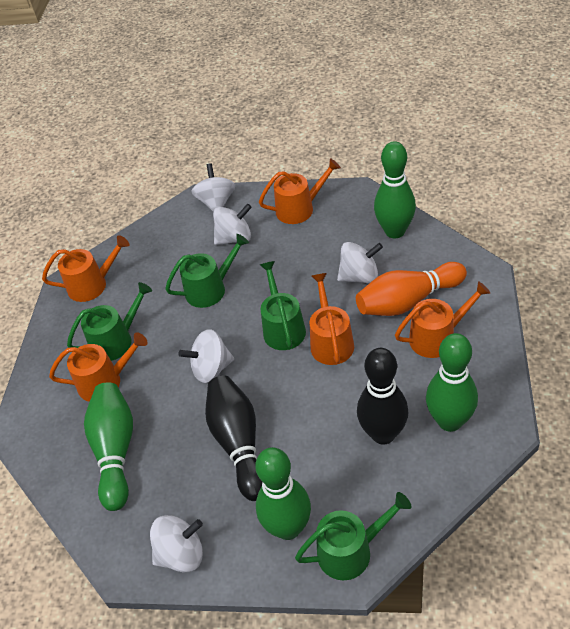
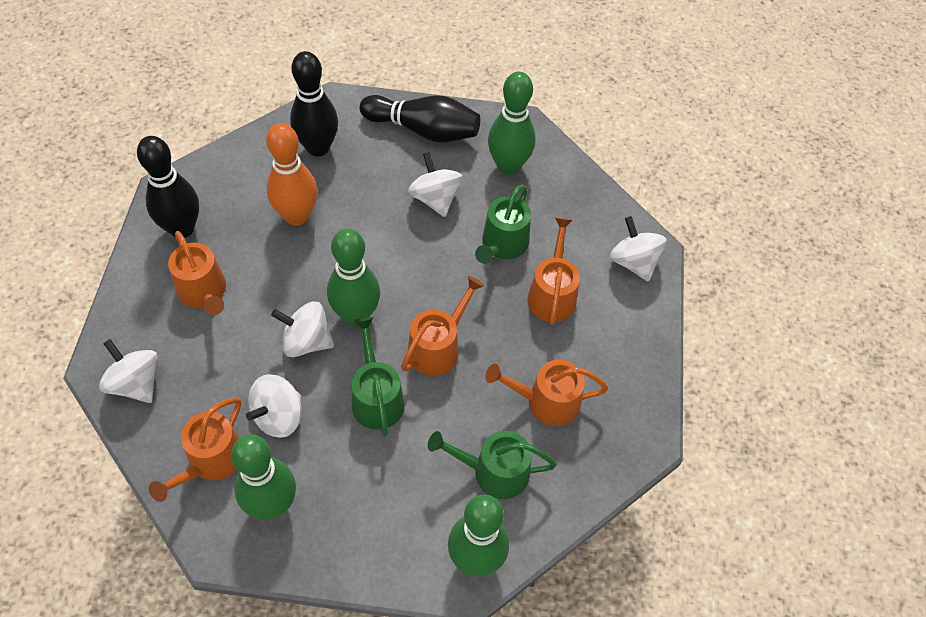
black bowling pin: 2 -> 3
green watering can: 4 -> 3

